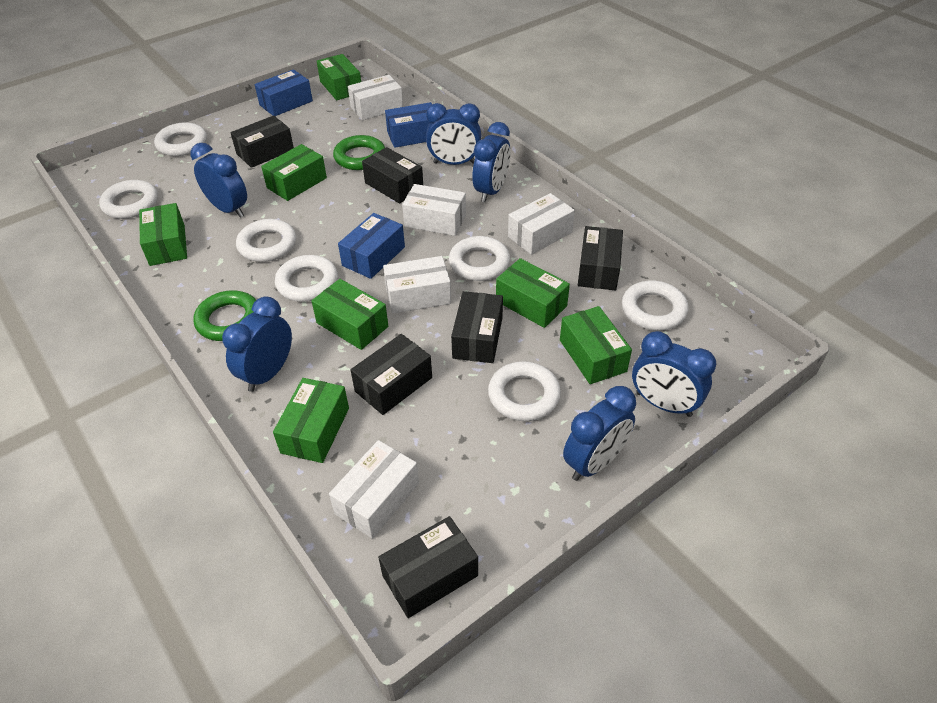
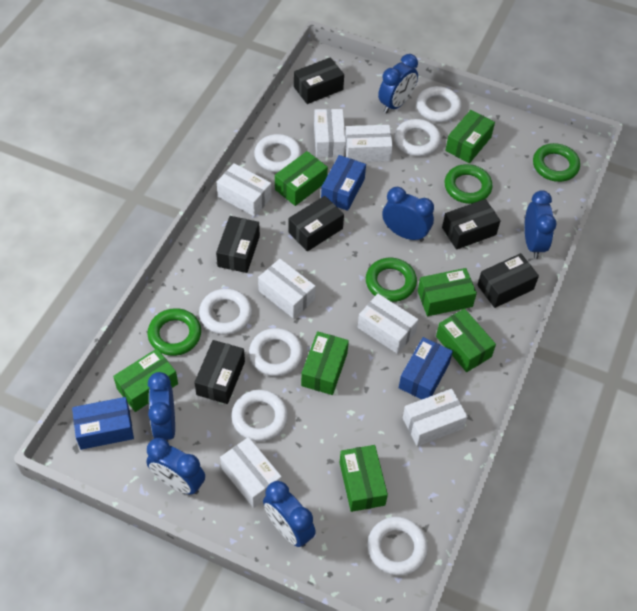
green ring: 2 -> 4
white box: 5 -> 7

